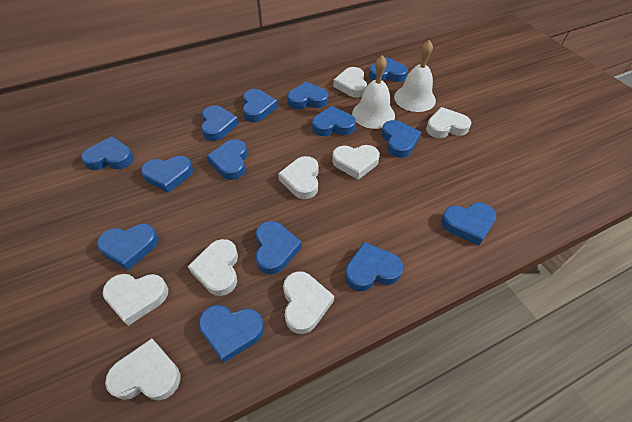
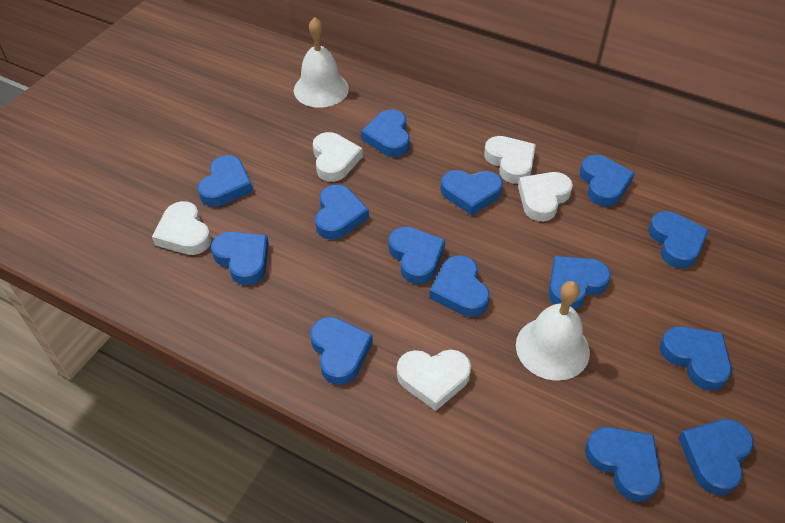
white heart: 8 -> 5

